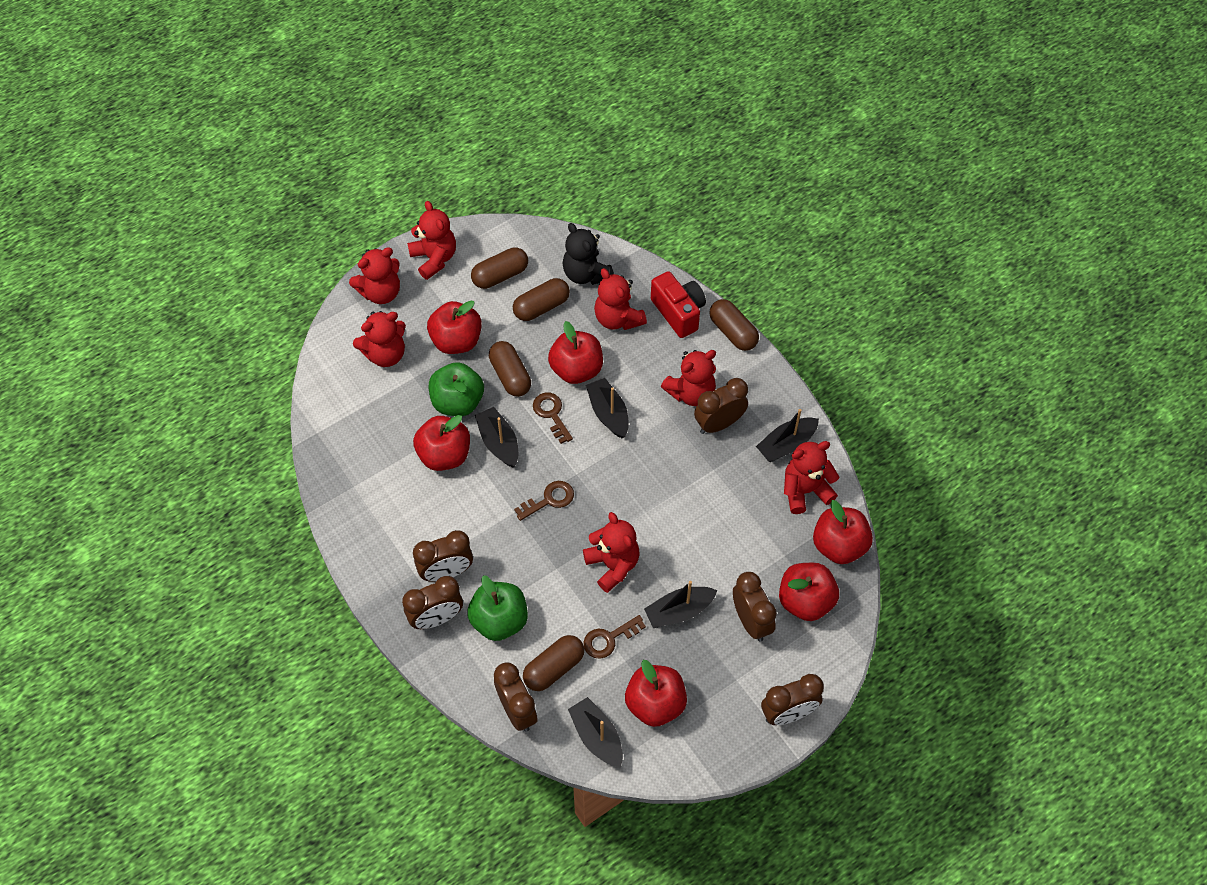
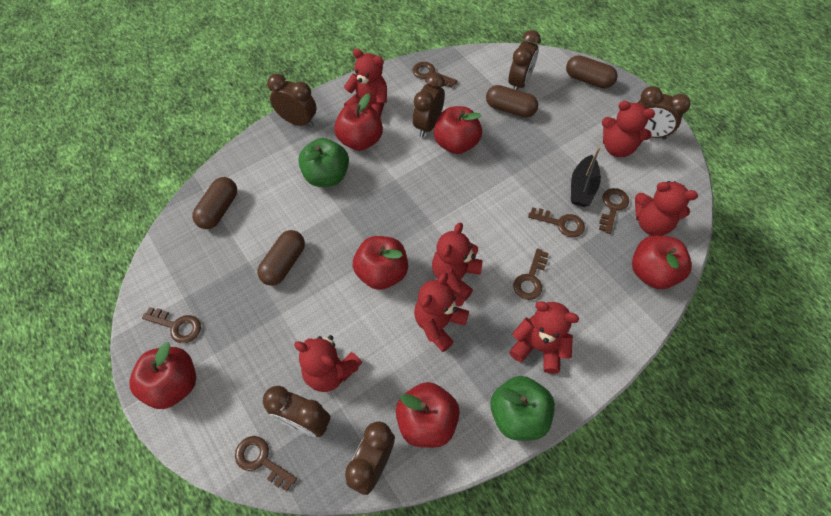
black boat: 5 -> 1
black teddy bear: 1 -> 0
brown capsule: 5 -> 4
brown key: 3 -> 6
red camera: 1 -> 0

